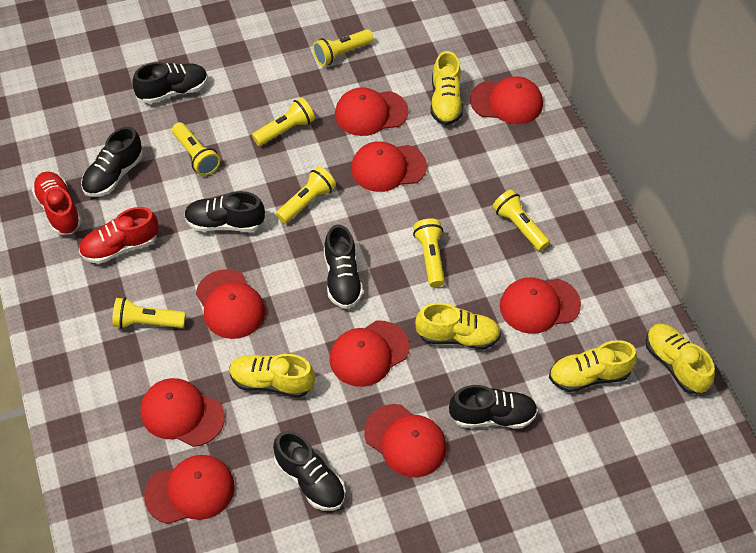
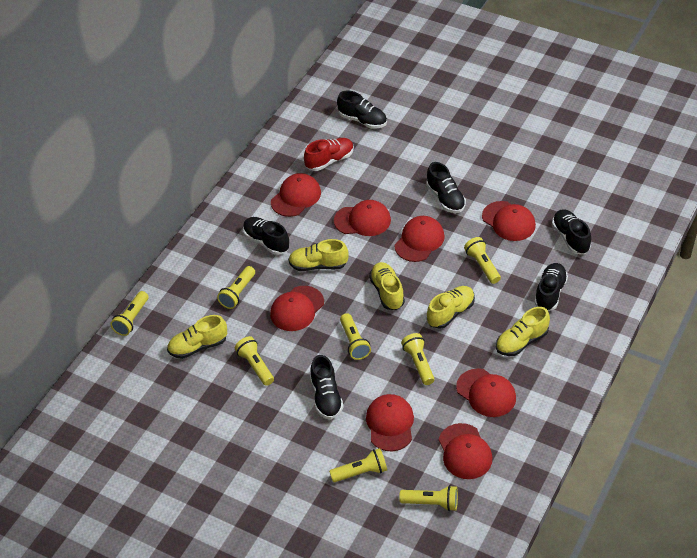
red cap: 9 -> 8
red shoe: 2 -> 1
yellow flashlight: 7 -> 8

